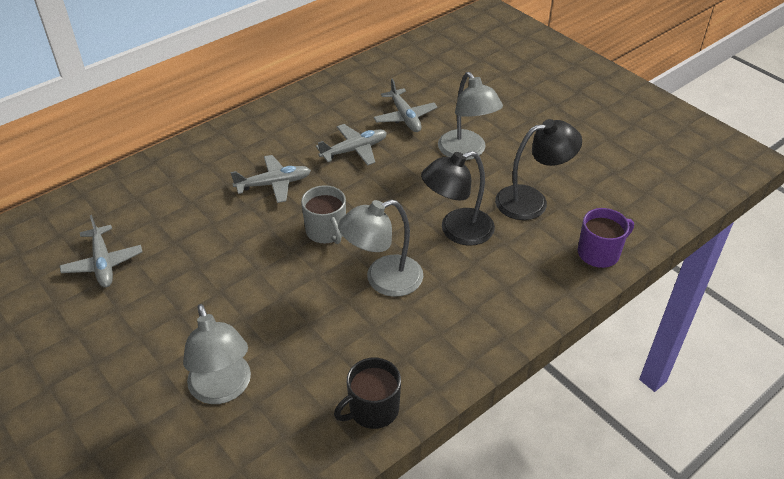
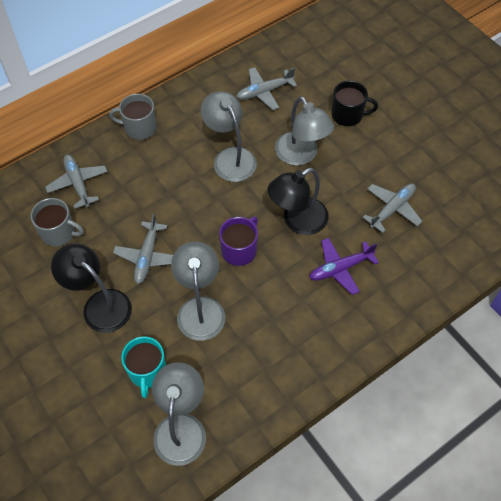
grey lamp: 3 -> 4
grey mug: 1 -> 2
purple plane: 0 -> 1
turquoise mug: 0 -> 1

